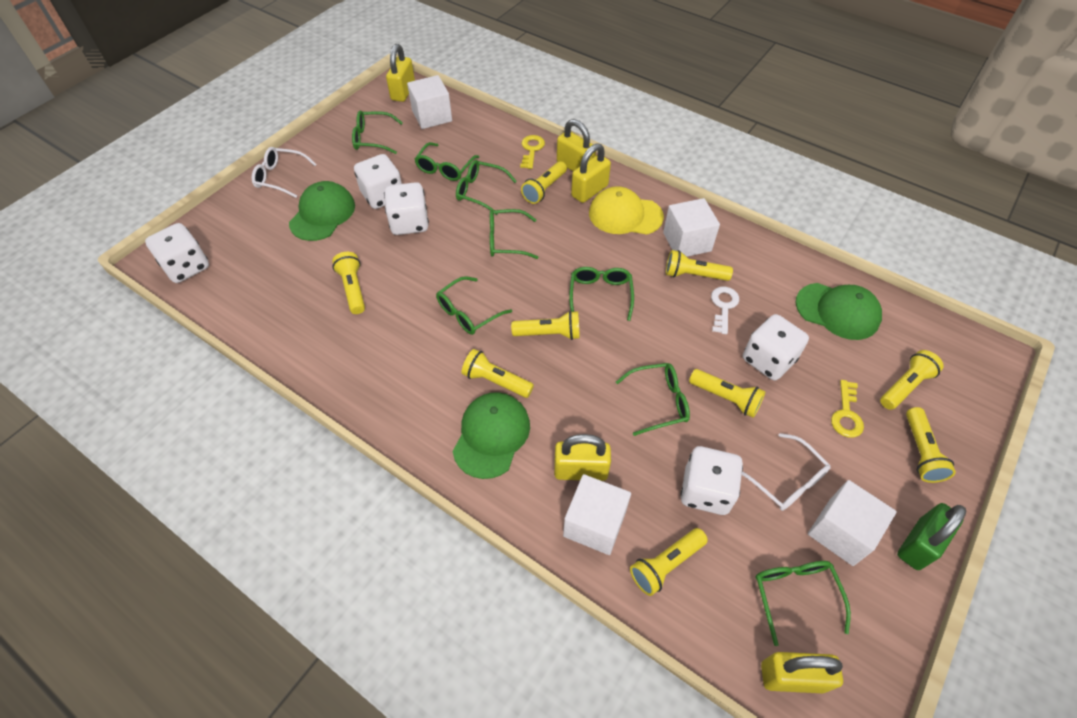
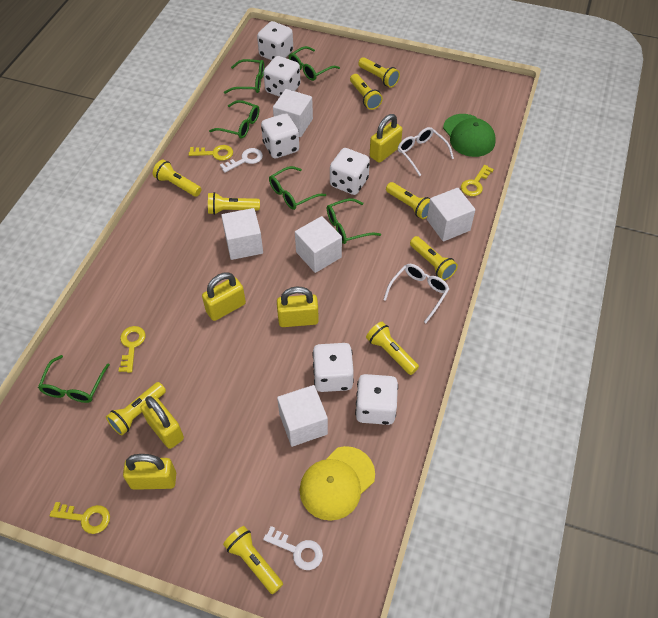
green cap: 3 -> 1
green glasses: 8 -> 6
green padlock: 1 -> 0
white cube: 4 -> 5
white dice: 5 -> 6
white key: 1 -> 2
yellow key: 2 -> 4

